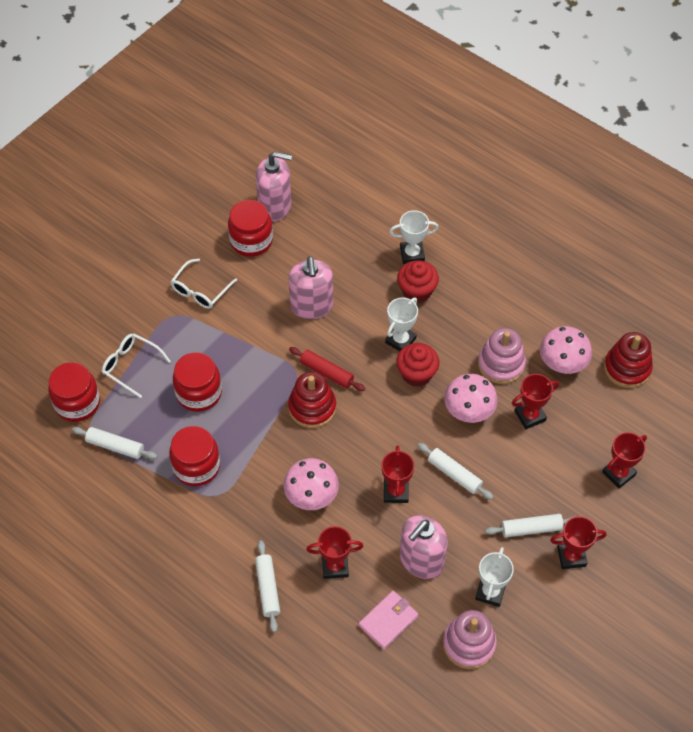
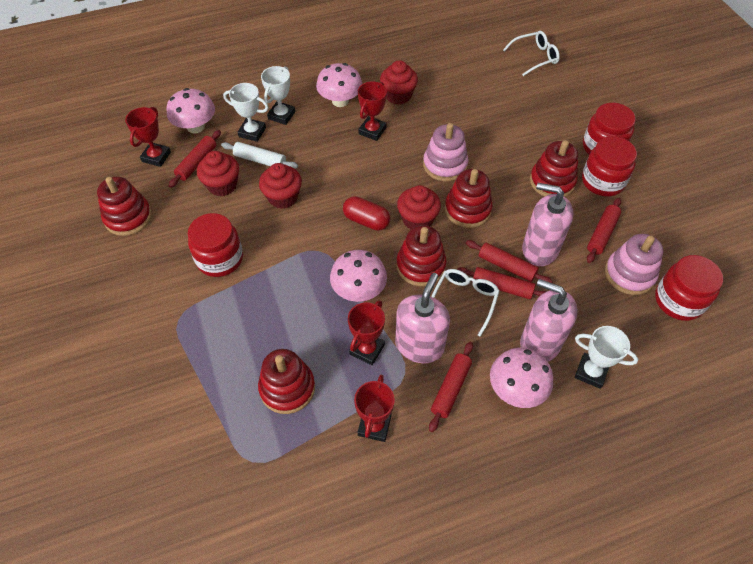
pink mushroom: 3 -> 4
pink wallet: 1 -> 0
red capsule: 0 -> 1
red cupcake: 2 -> 4
red rolling pin: 1 -> 5
red stacking toy: 2 -> 5
red trophy: 5 -> 4
white rolling pin: 4 -> 1

